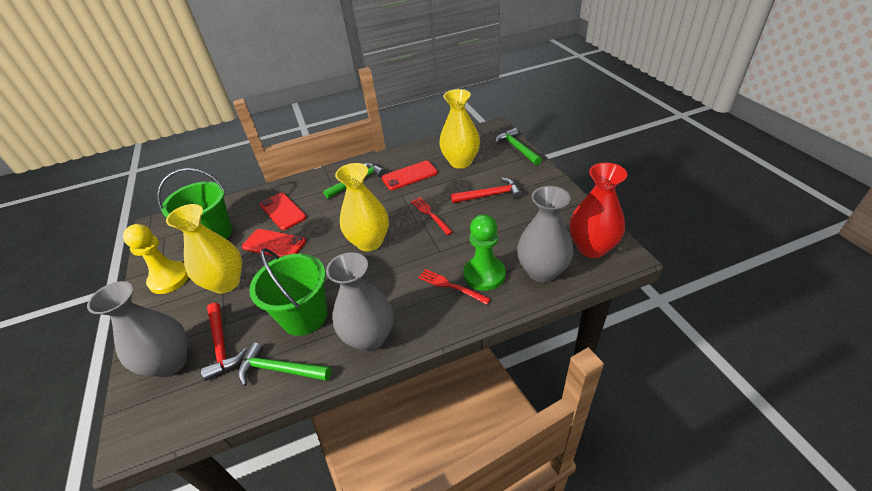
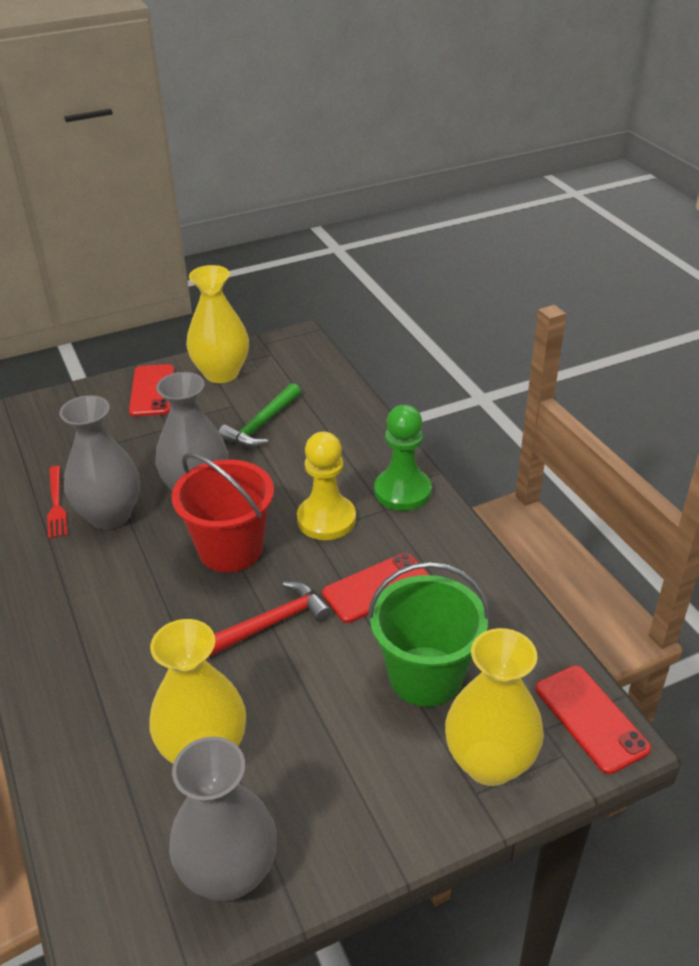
green bucket: 2 -> 1
green hammer: 3 -> 1
red bucket: 0 -> 1
red fork: 2 -> 1
red hammer: 2 -> 1
red vase: 1 -> 0

